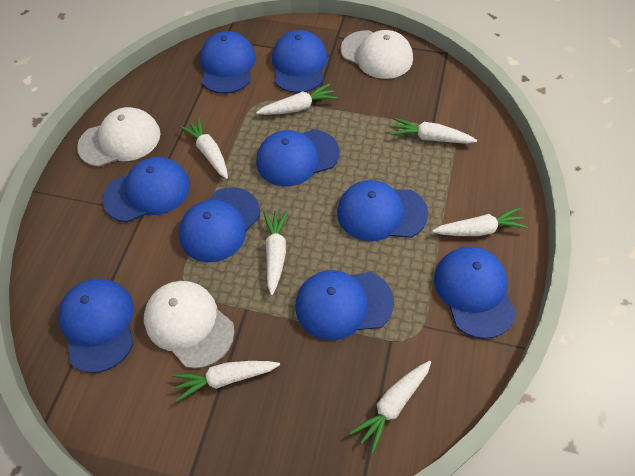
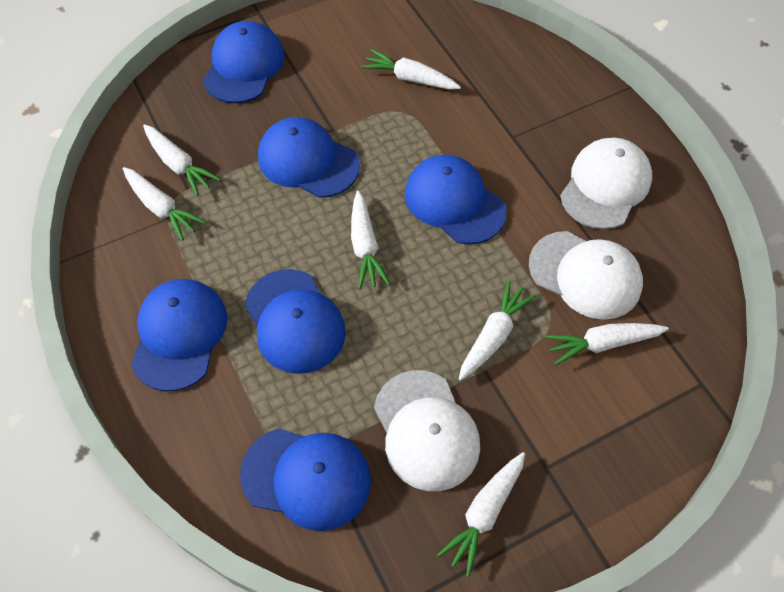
blue cap: 9 -> 6

